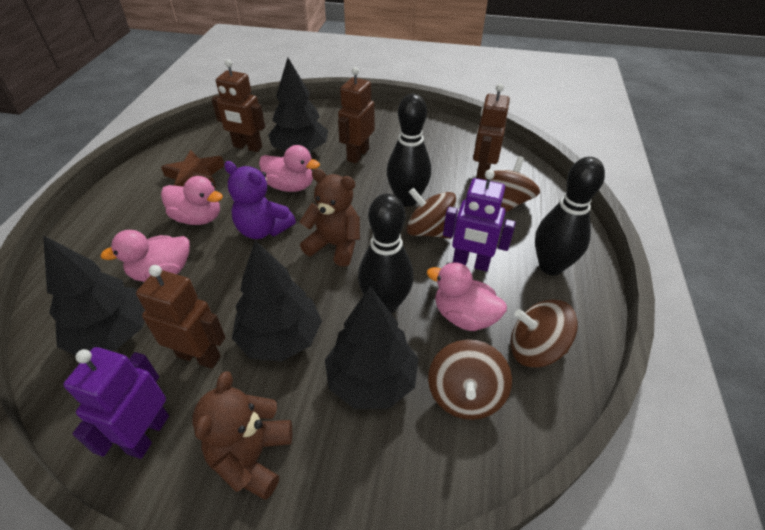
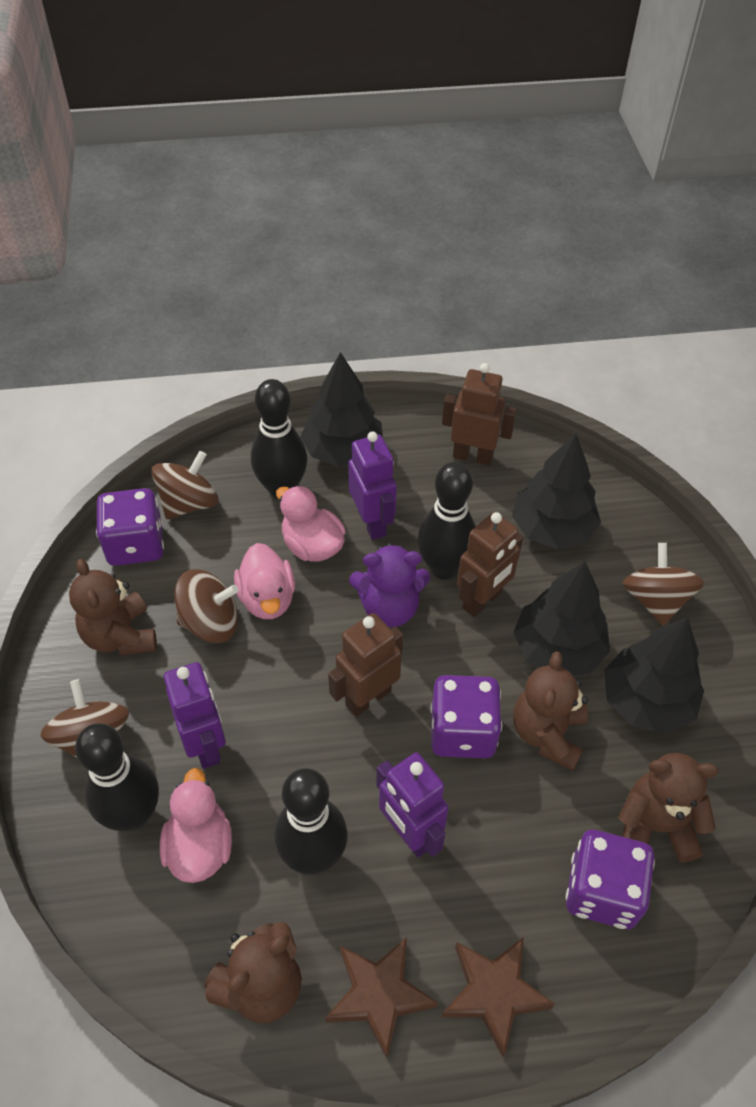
black bowling pin: 3 -> 4
brown robot: 4 -> 3
brown star: 1 -> 2
brown teddy bear: 2 -> 4
pink duck: 4 -> 3
purple dice: 0 -> 3
purple robot: 2 -> 3

